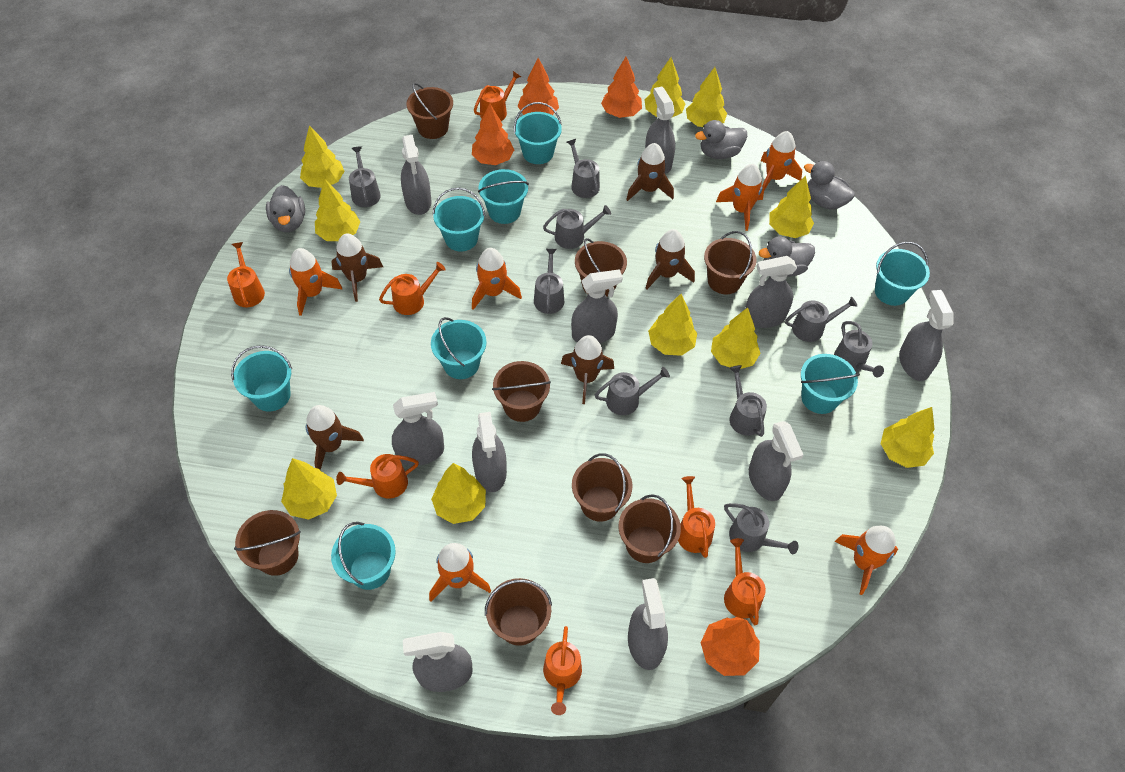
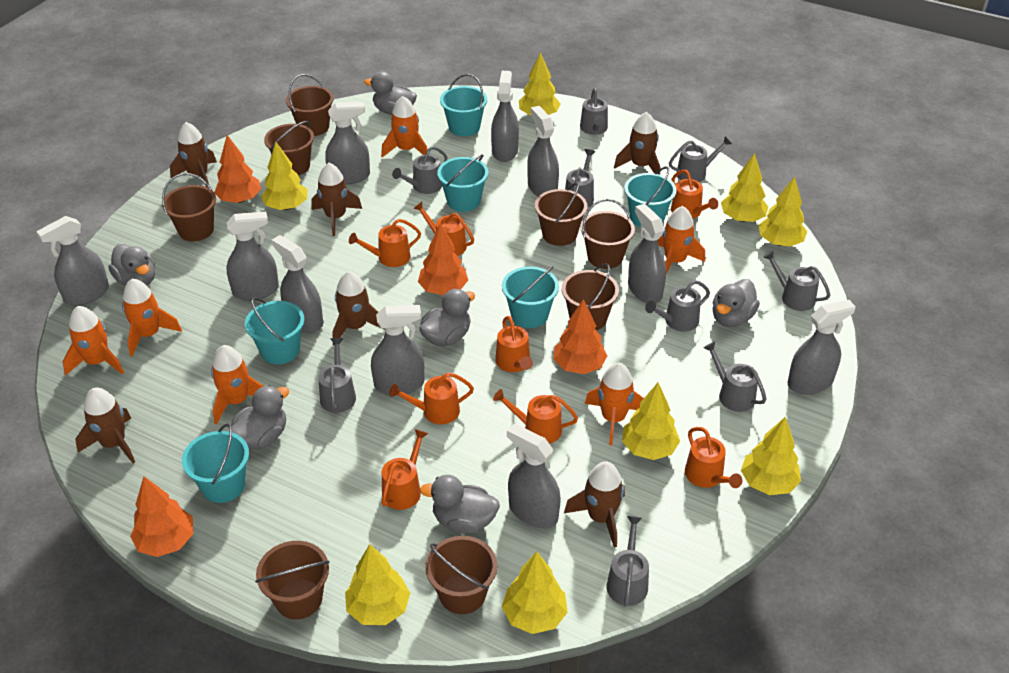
brown rocket: 5 -> 6
grey duck: 4 -> 6
orange watering can: 7 -> 8
turquoise bucket: 8 -> 6
yellow tree: 10 -> 8

